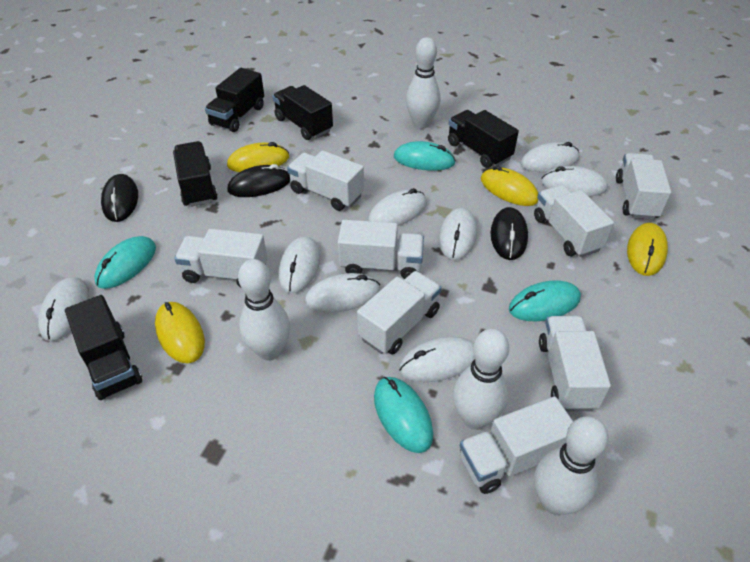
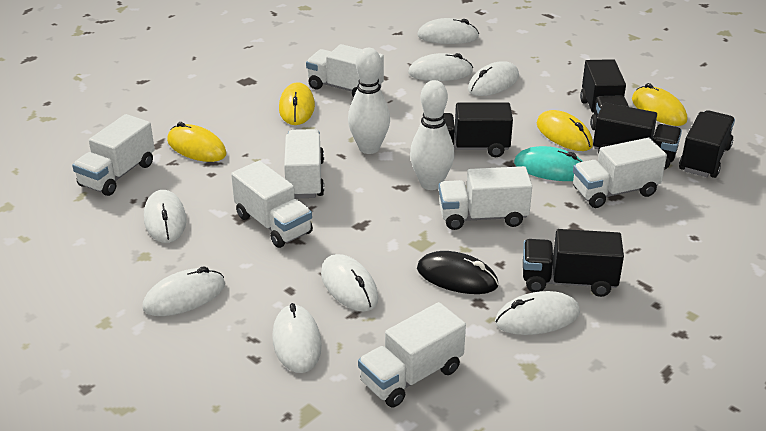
black mouse: 3 -> 1
turquoise mouse: 4 -> 1
white bowling pin: 4 -> 2
white truck: 8 -> 7

